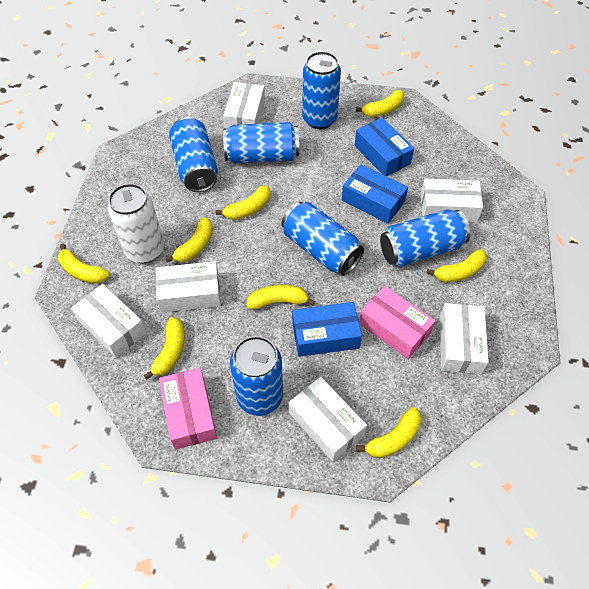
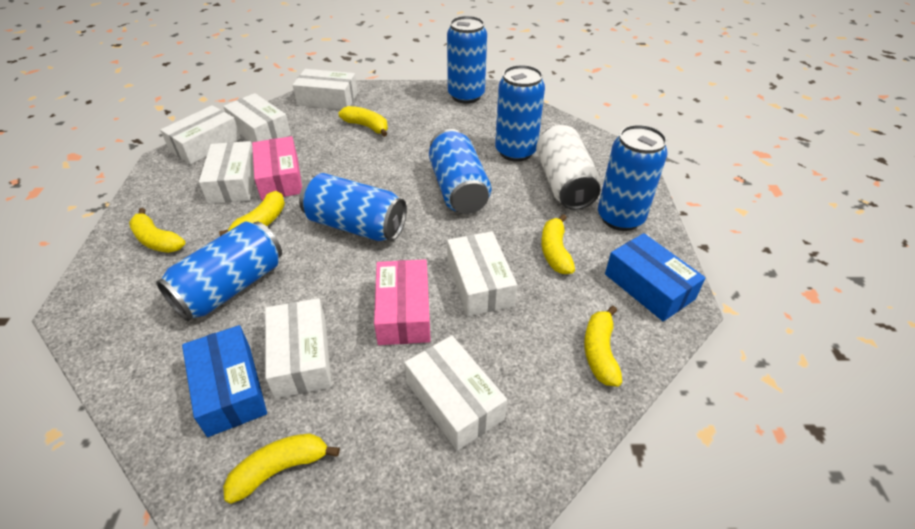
blue box: 3 -> 2
white box: 6 -> 7
yellow banana: 8 -> 6

